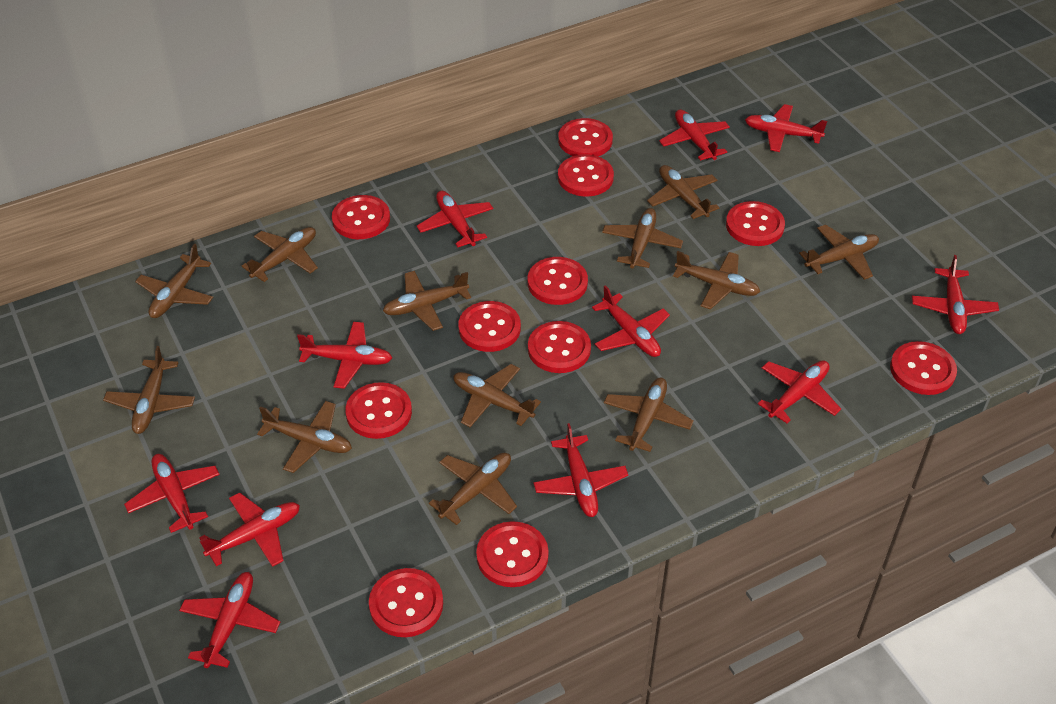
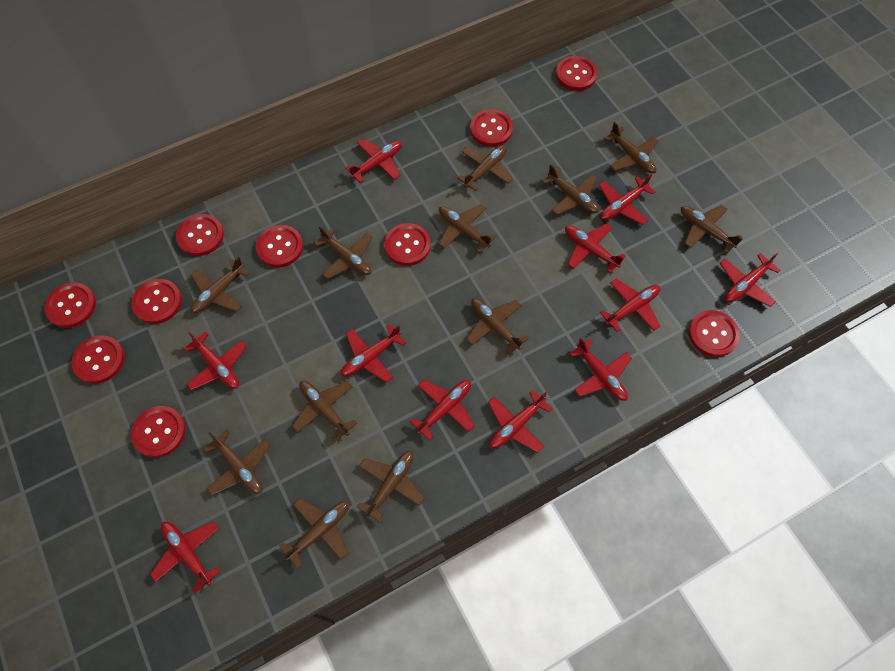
red button: 11 -> 10

